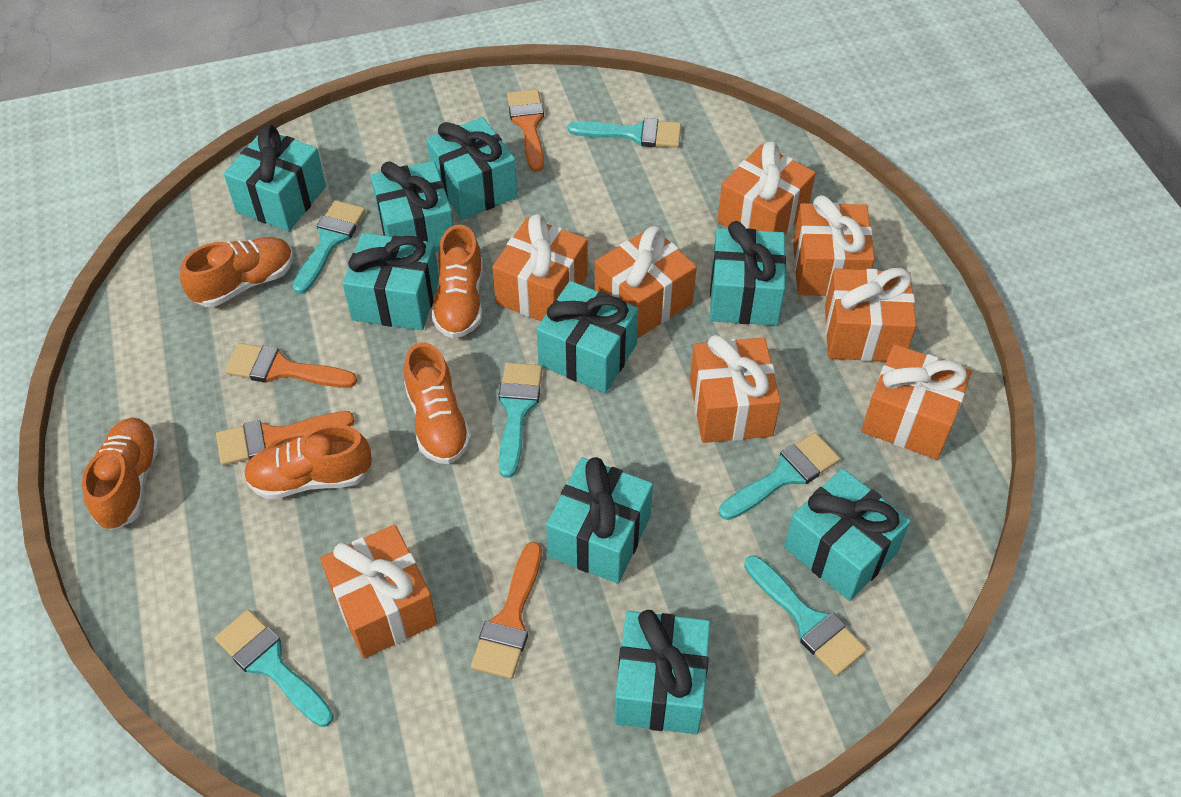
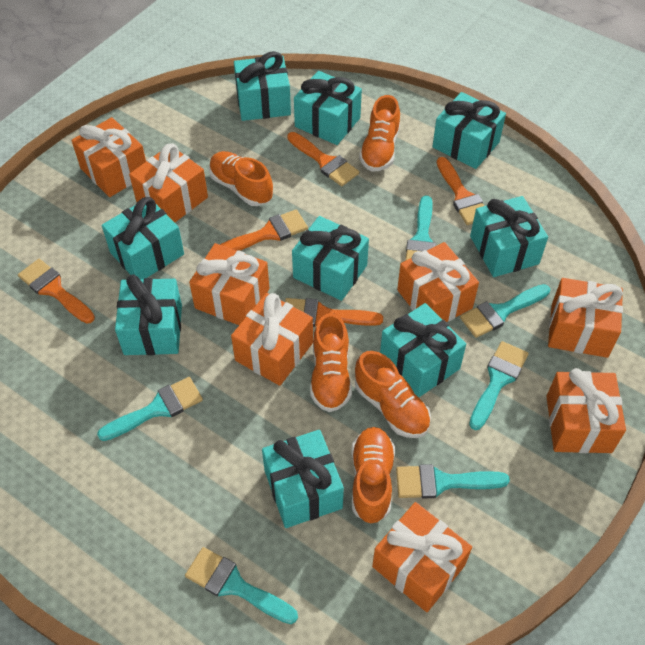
orange brush: 4 -> 5

